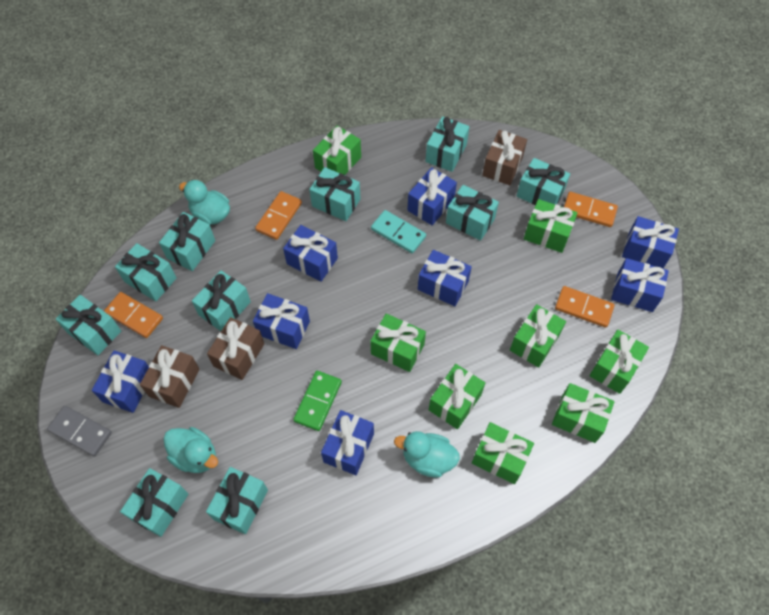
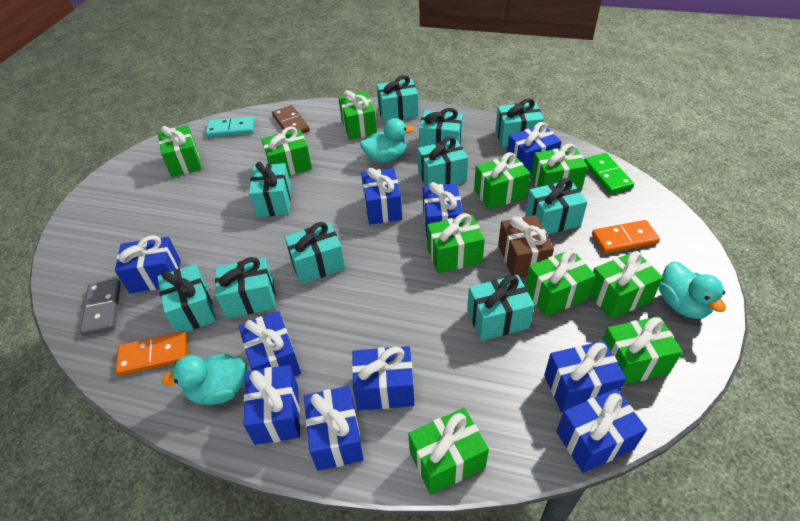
blue gift: 8 -> 10
brown domino: 0 -> 1
brown gift: 3 -> 1
green gift: 8 -> 10
orange domino: 4 -> 2

